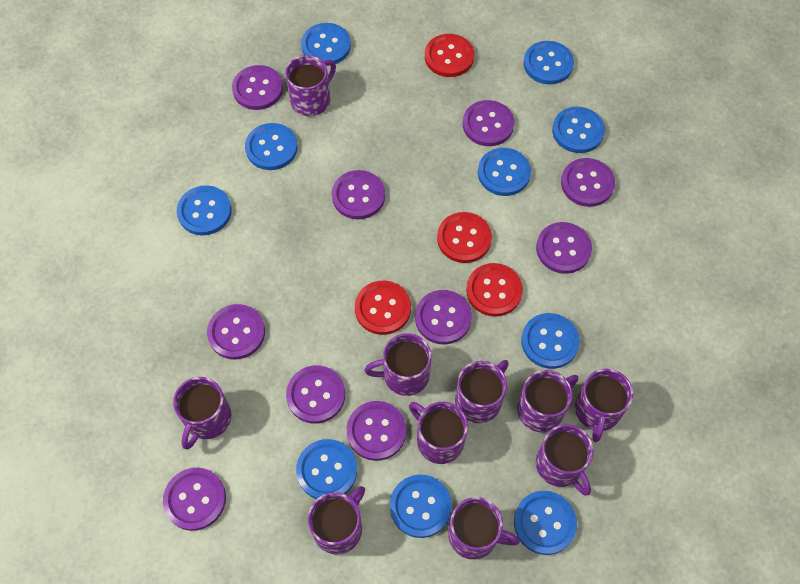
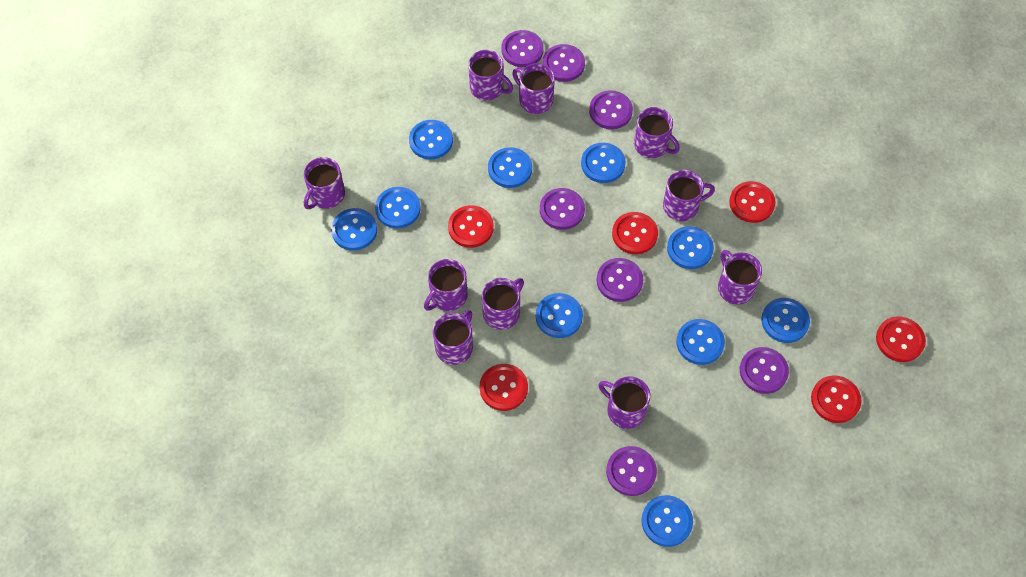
purple button: 10 -> 7
red button: 4 -> 6

